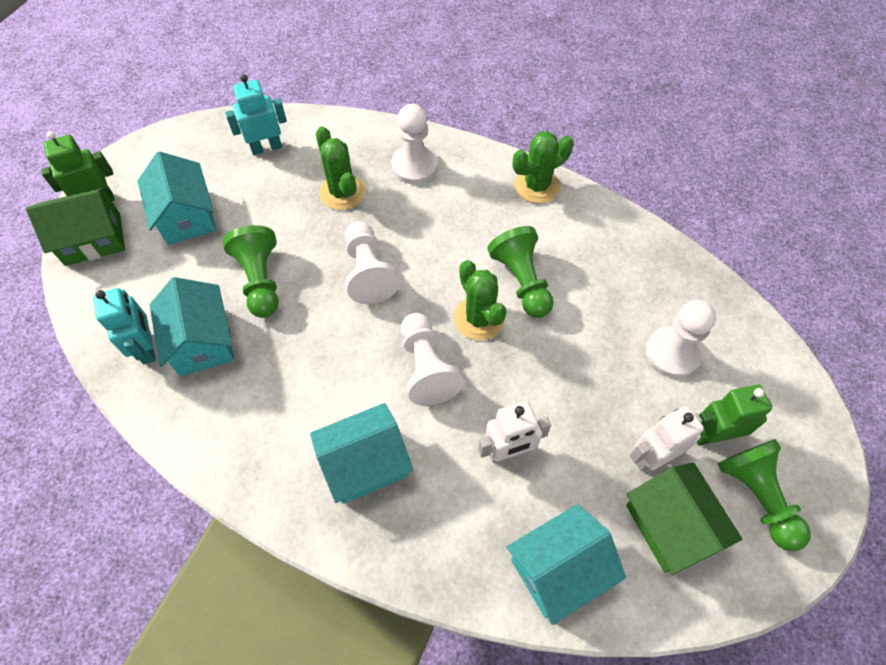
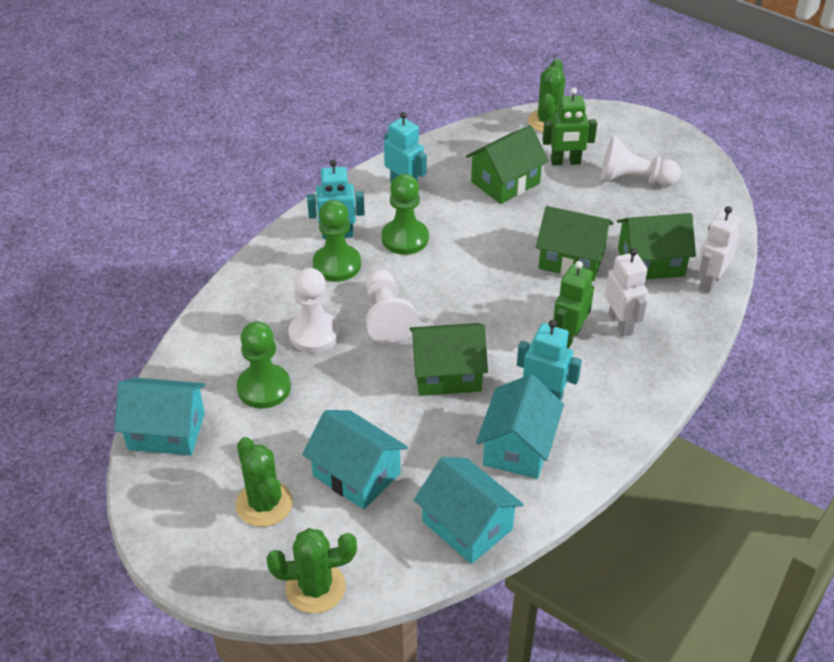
green house: 2 -> 4
turquoise robot: 2 -> 3
white pawn: 4 -> 3

